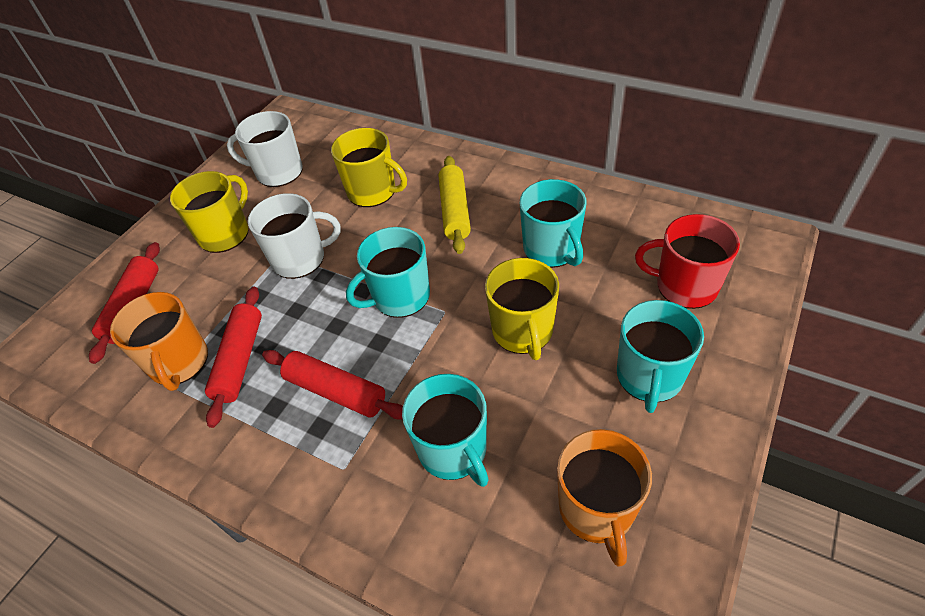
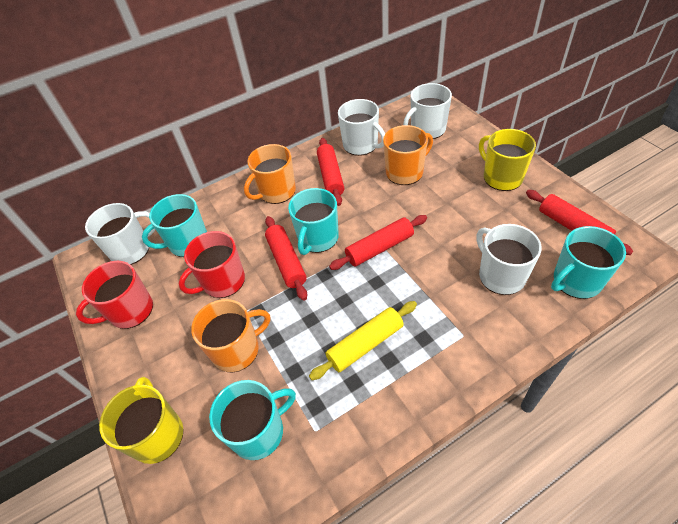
orange mug: 2 -> 3
red mug: 1 -> 2
red rolling pin: 3 -> 4
white mug: 2 -> 4
yellow mug: 3 -> 2

